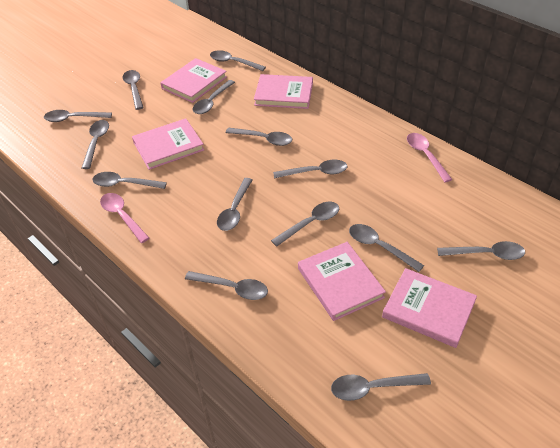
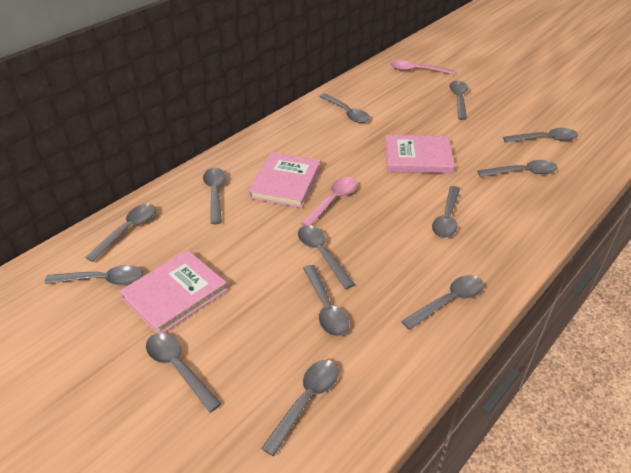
grey spoon: 14 -> 13
pink book: 5 -> 3

